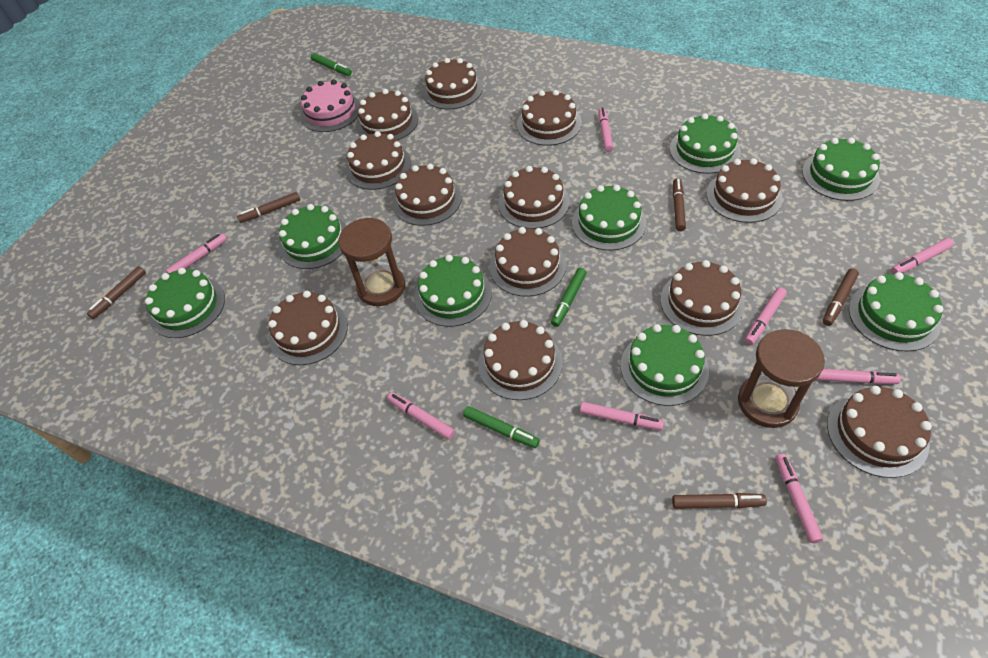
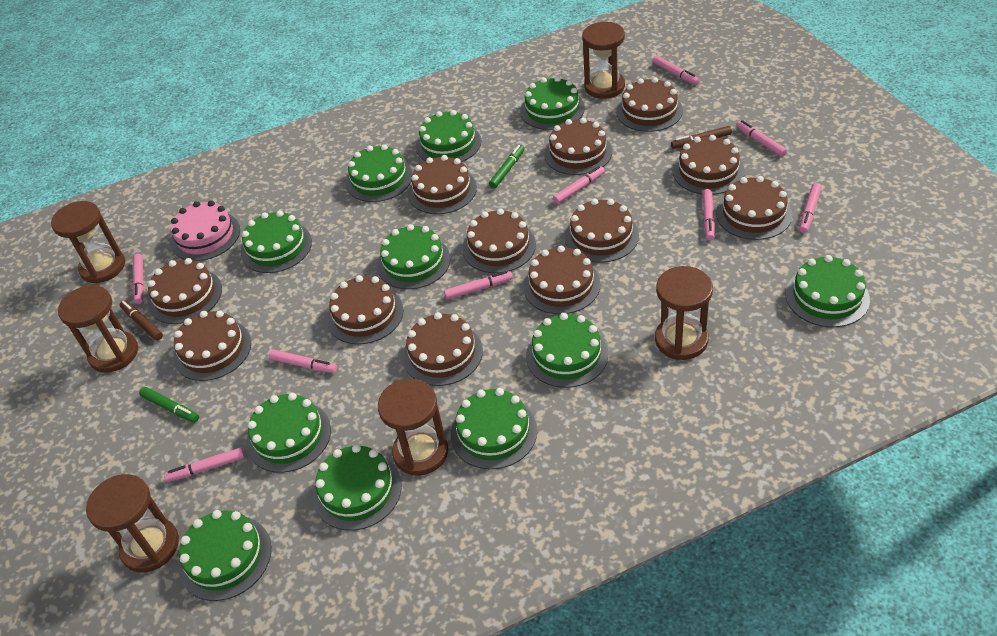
brown hourglass: 2 -> 6
brown marker: 5 -> 2
green cake: 8 -> 11
green marker: 3 -> 2
pink marker: 8 -> 9

